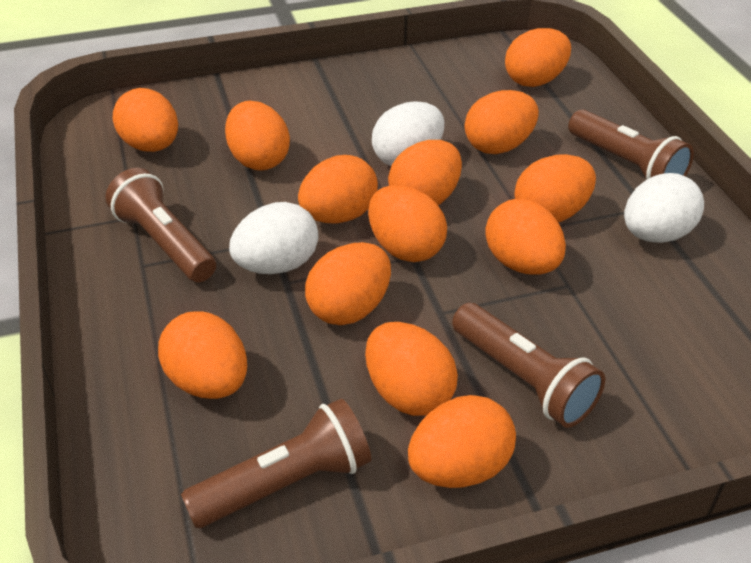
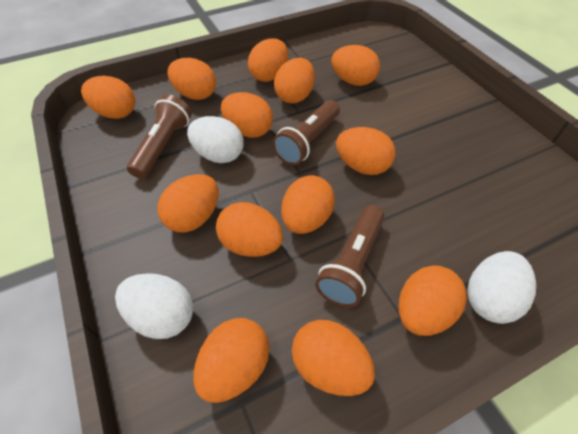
brown flashlight: 4 -> 3

